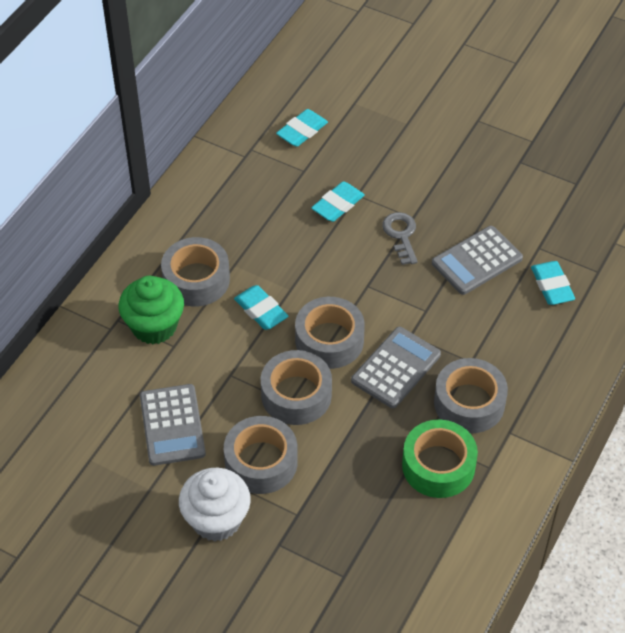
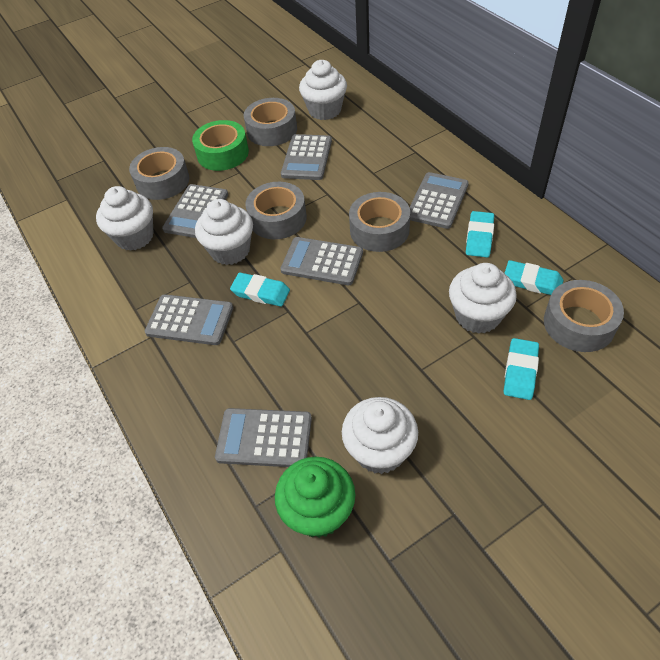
grey calculator: 3 -> 6
grey key: 1 -> 0
white cupcake: 1 -> 5

